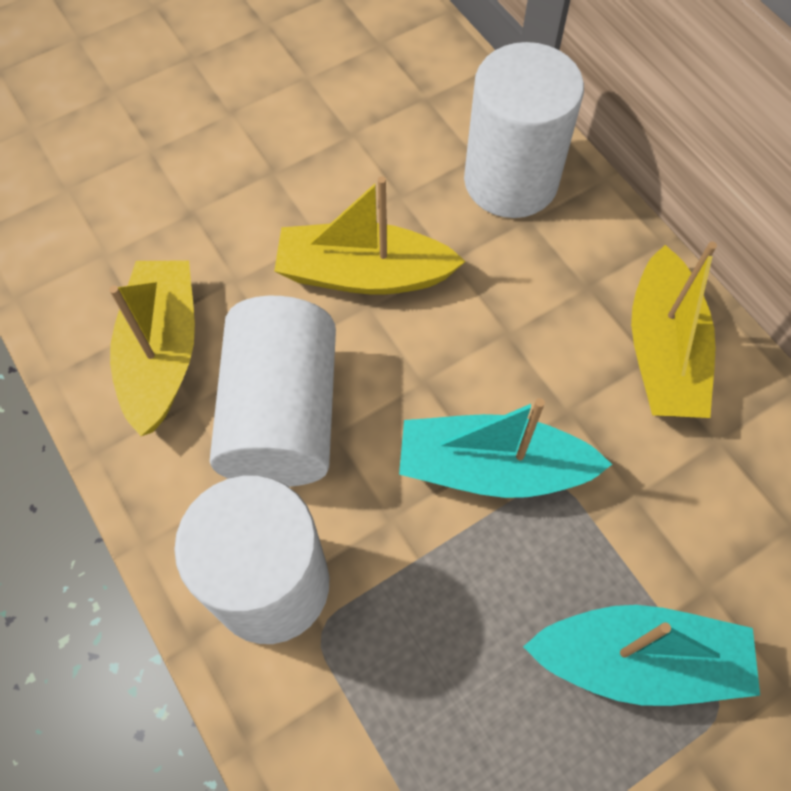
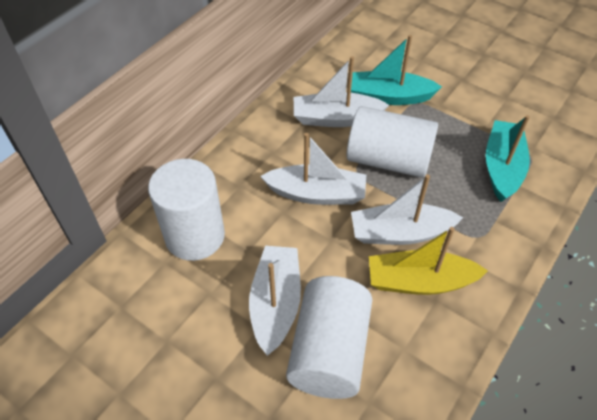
white boat: 0 -> 4
yellow boat: 3 -> 1

